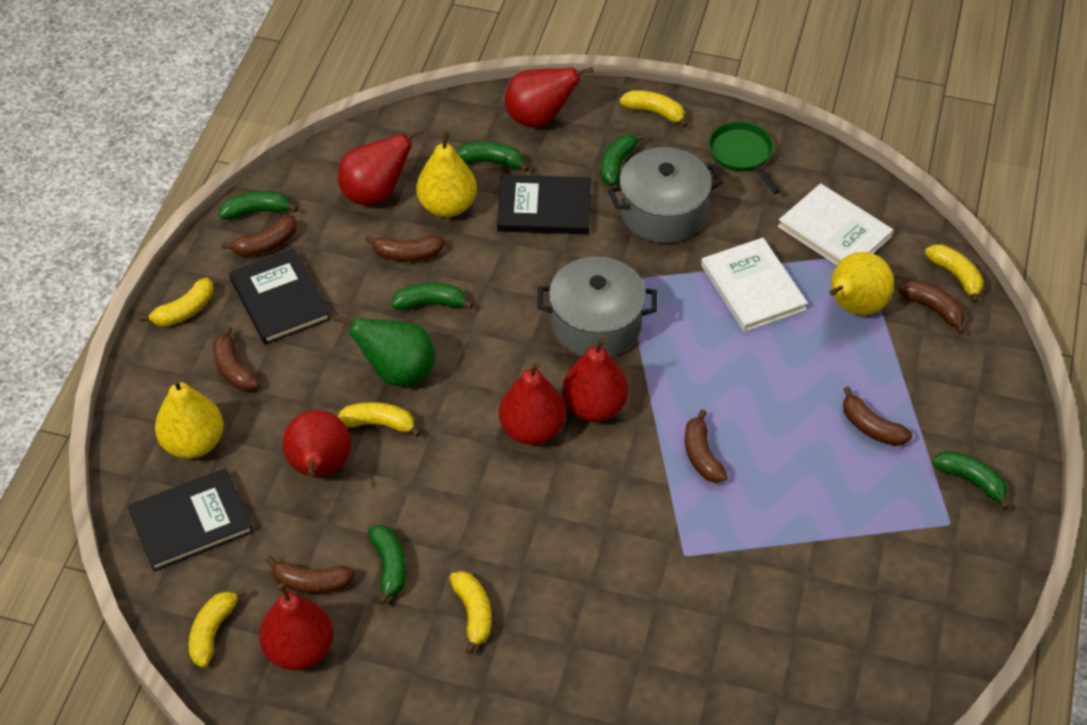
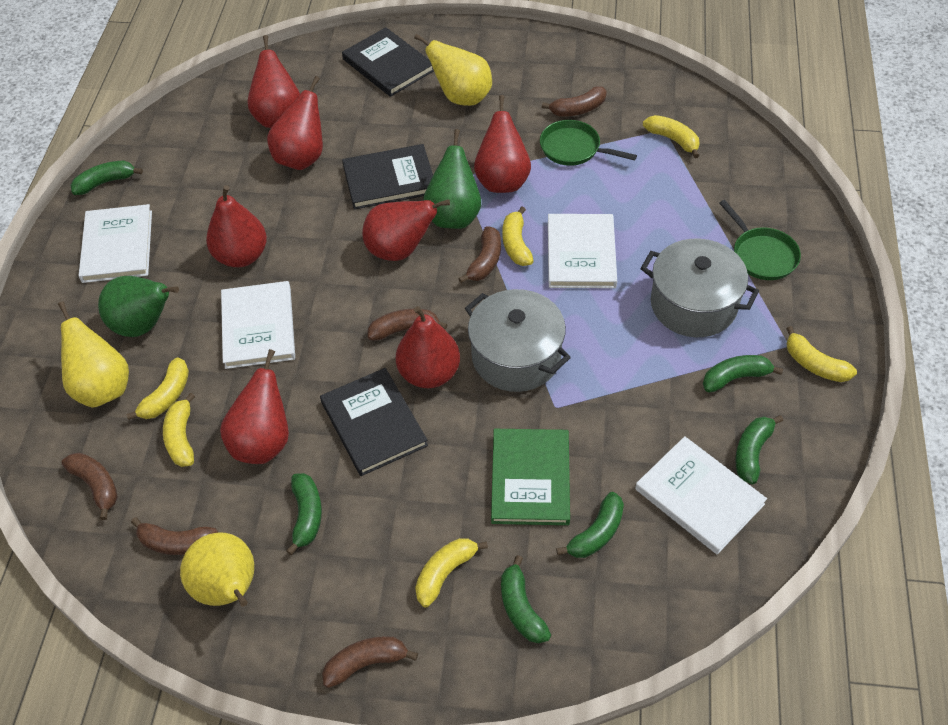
brown banana: 7 -> 6
green book: 0 -> 1
green pan: 1 -> 2
green pear: 1 -> 2
red pear: 6 -> 7
white book: 2 -> 4

